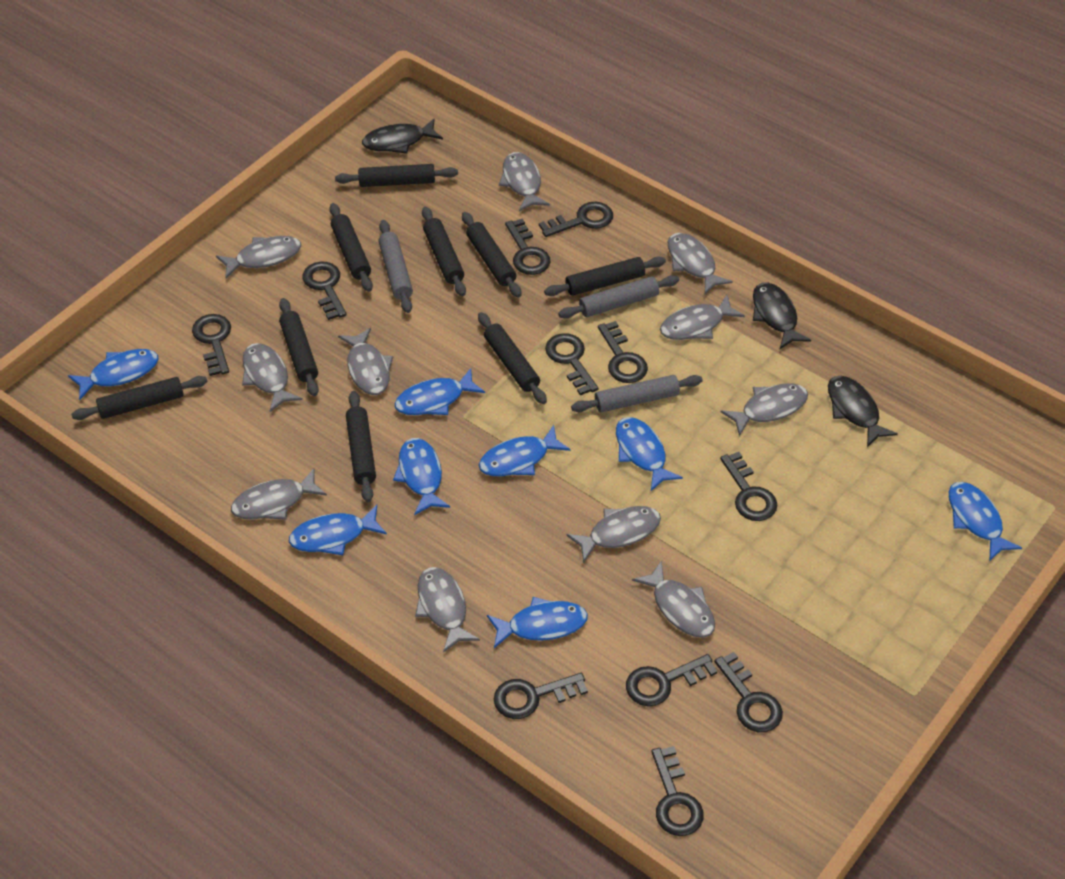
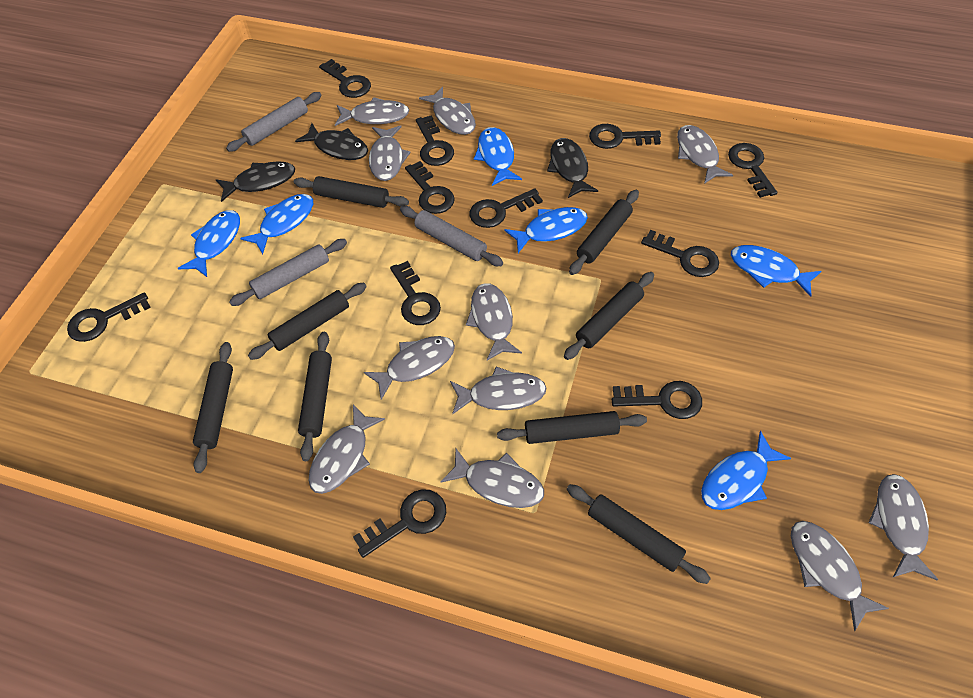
black rolling pin: 9 -> 8
blue fish: 8 -> 6

